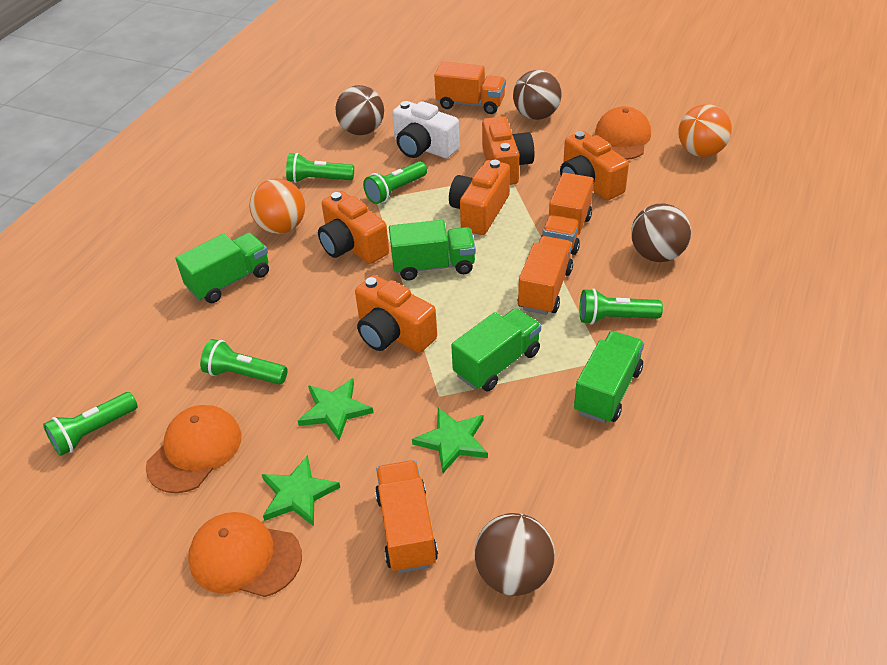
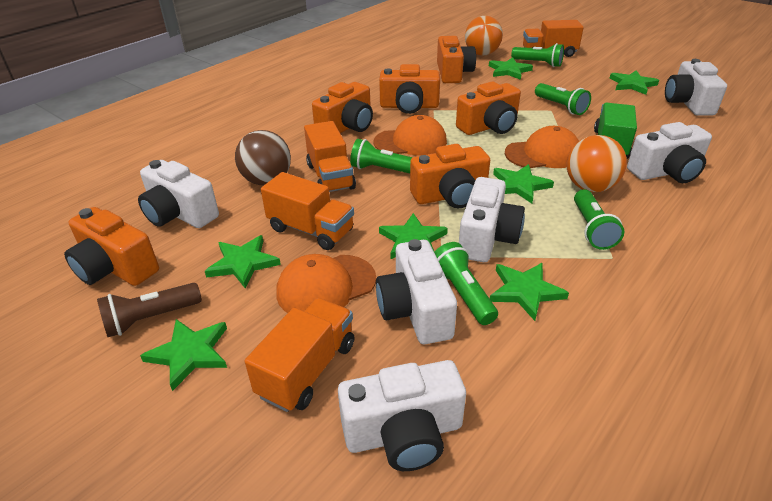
brown ball: 4 -> 1
brown flashlight: 0 -> 1
green star: 3 -> 7
green truck: 4 -> 1
orange camera: 5 -> 6
white camera: 1 -> 6

